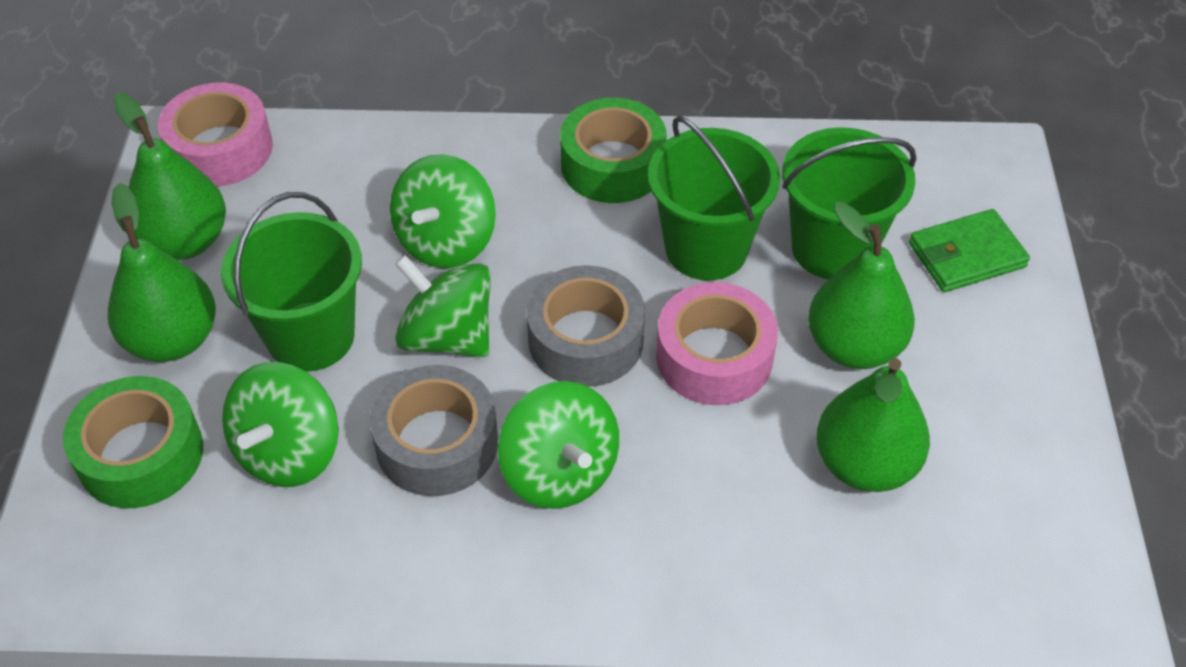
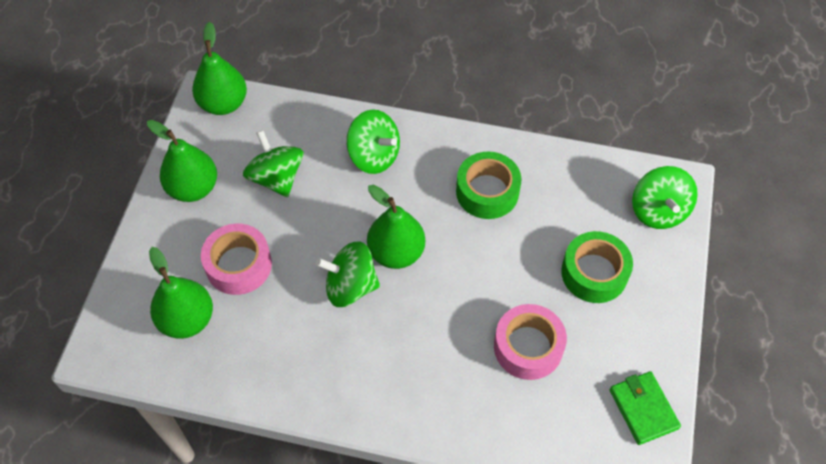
green bucket: 3 -> 0
grey tape: 2 -> 0

